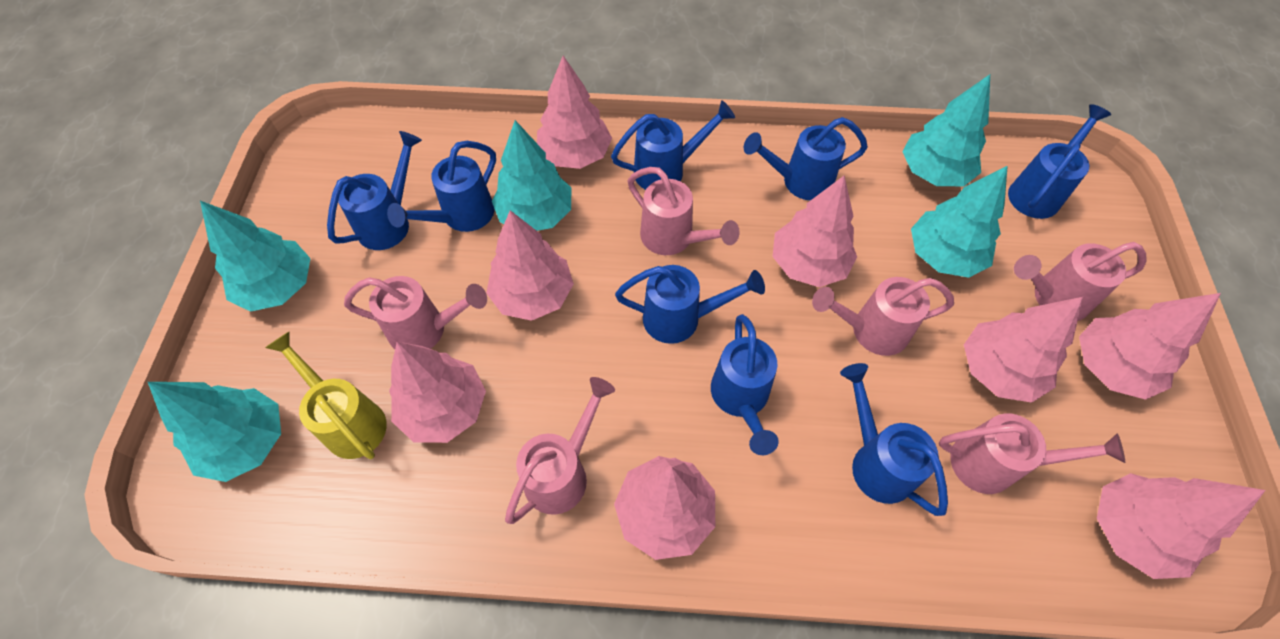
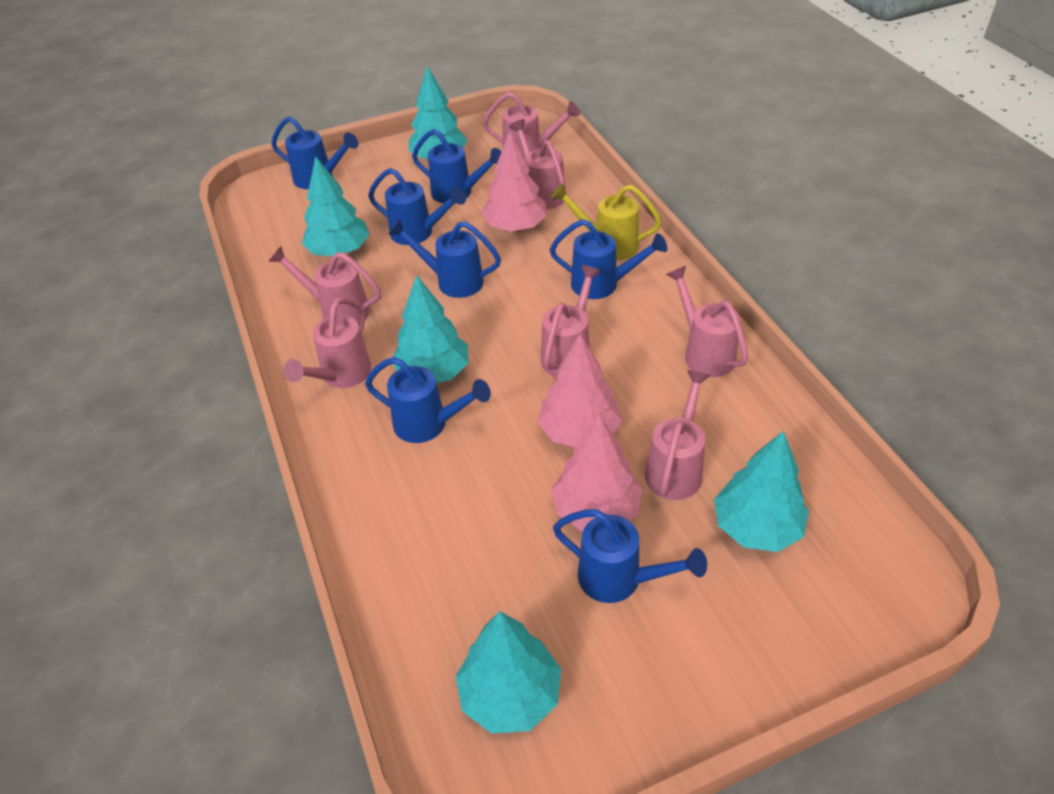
blue watering can: 8 -> 7
pink tree: 8 -> 3
pink watering can: 6 -> 7

